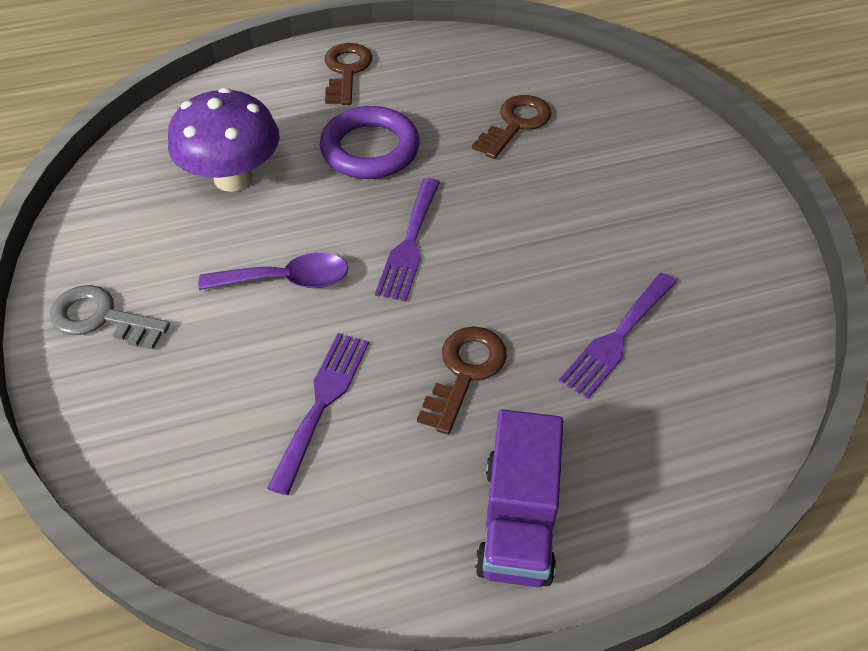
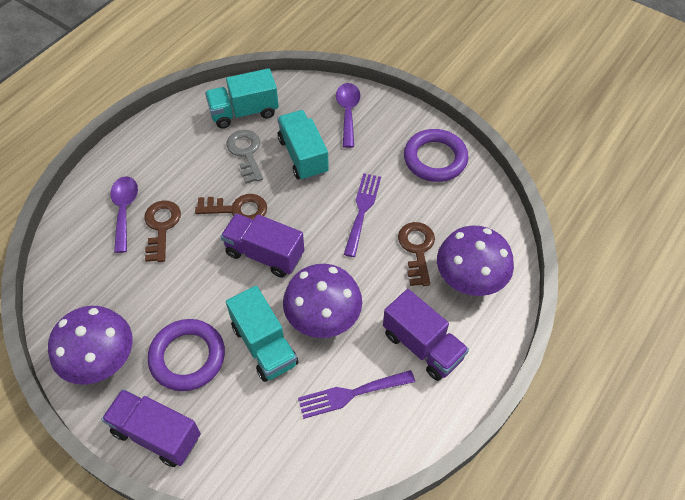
purple fork: 3 -> 2
purple mushroom: 1 -> 3
purple ring: 1 -> 2
purple spoon: 1 -> 2
purple truck: 1 -> 3
turquoise truck: 0 -> 3

